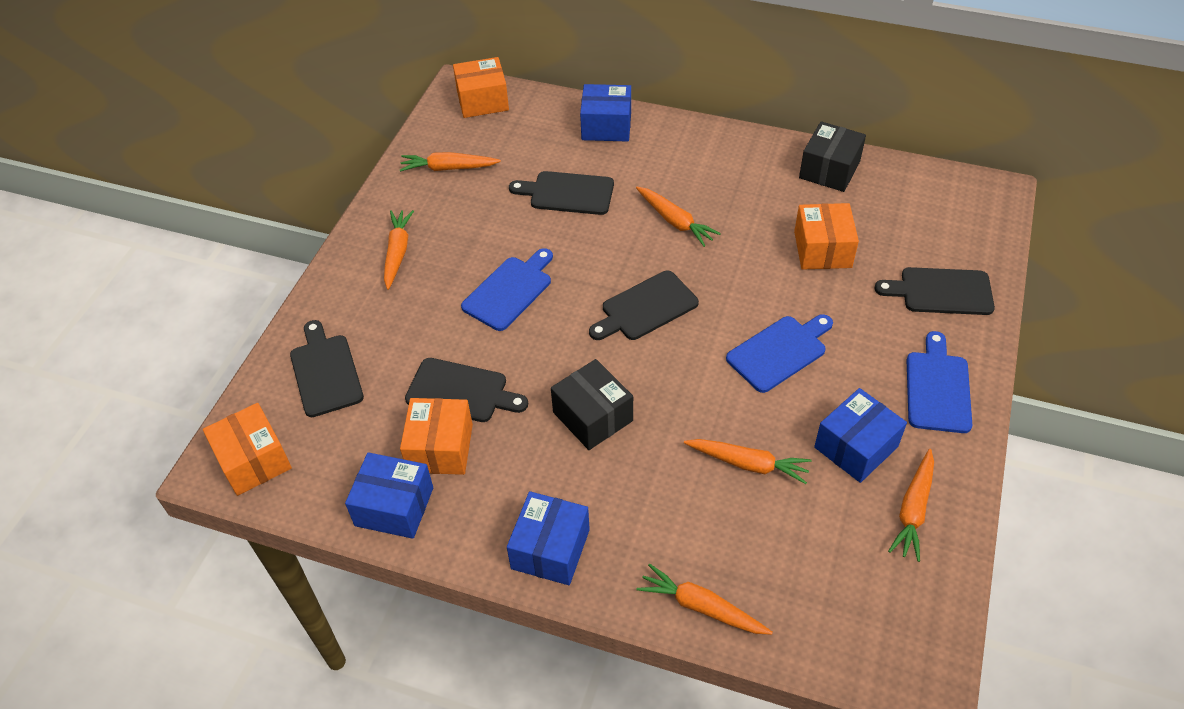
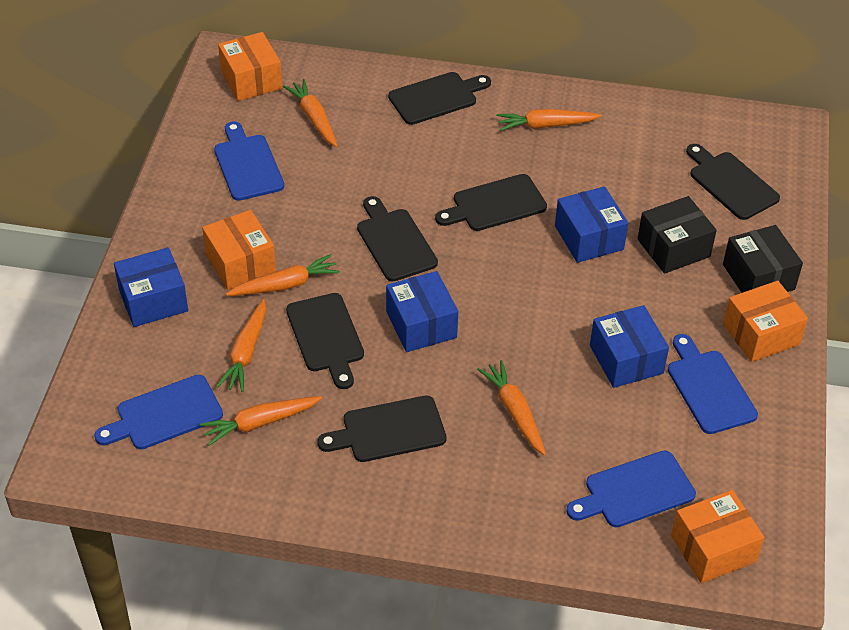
black cutting board: 5 -> 6
blue cutting board: 3 -> 4

